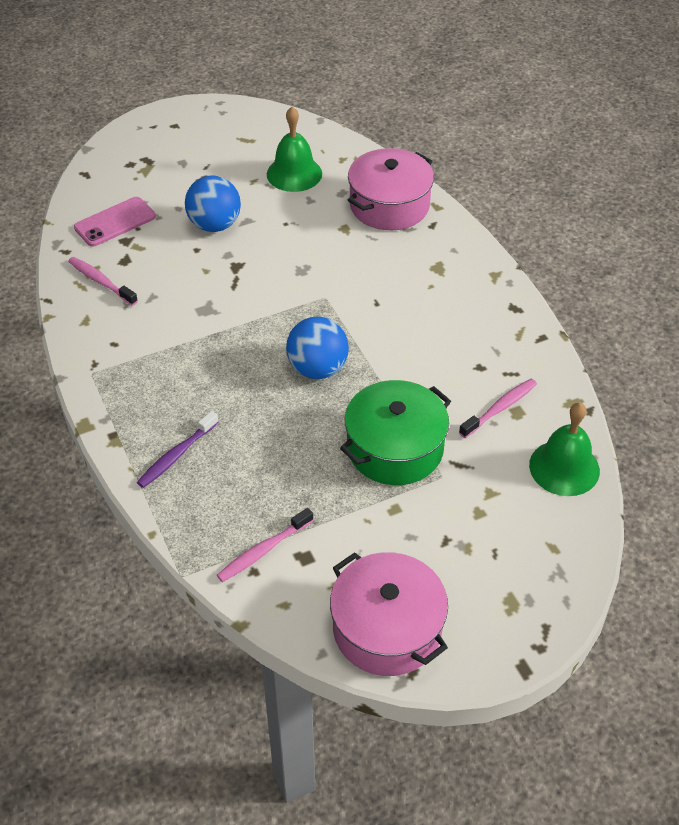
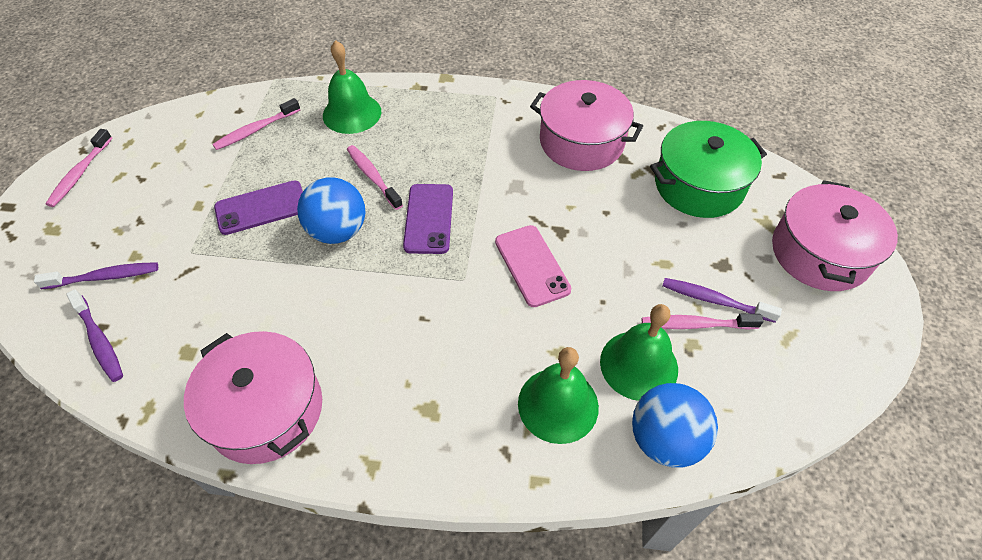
green bell: 2 -> 3
pink pot: 2 -> 3
pink toothbrush: 3 -> 4
purple phone: 0 -> 2
purple toothbrush: 1 -> 3

